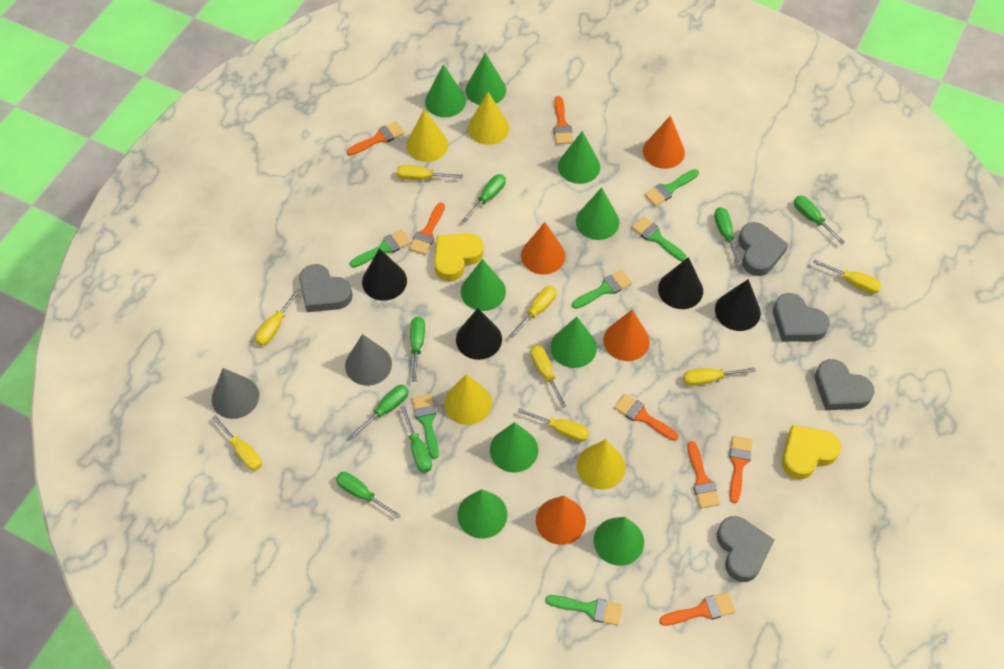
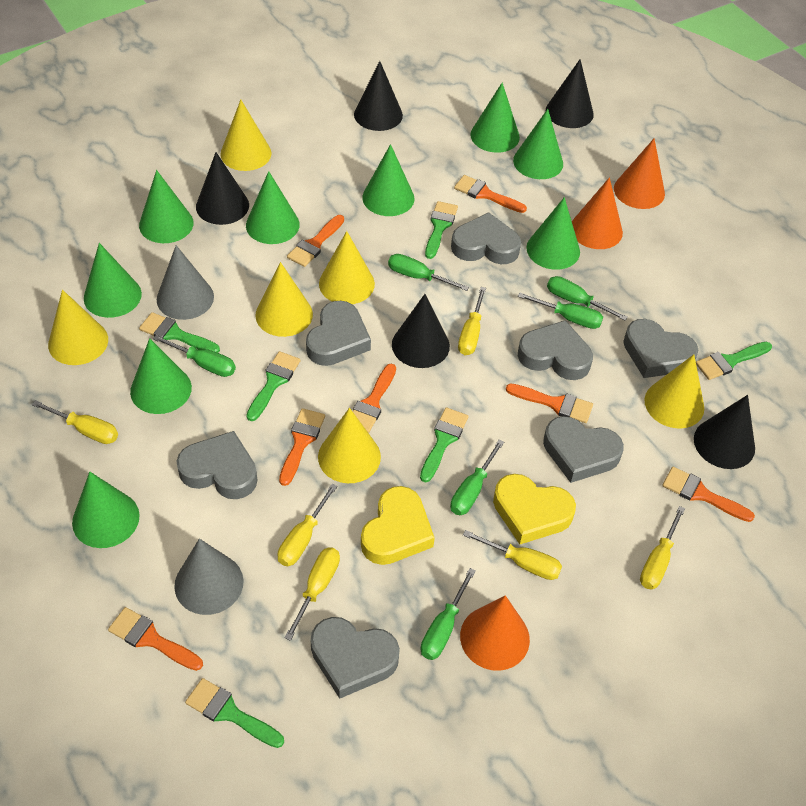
black cone: 4 -> 5
green screwdriver: 7 -> 6
grey heart: 5 -> 7
orange cone: 4 -> 3
yellow cone: 4 -> 6
yellow screwdriver: 8 -> 6

